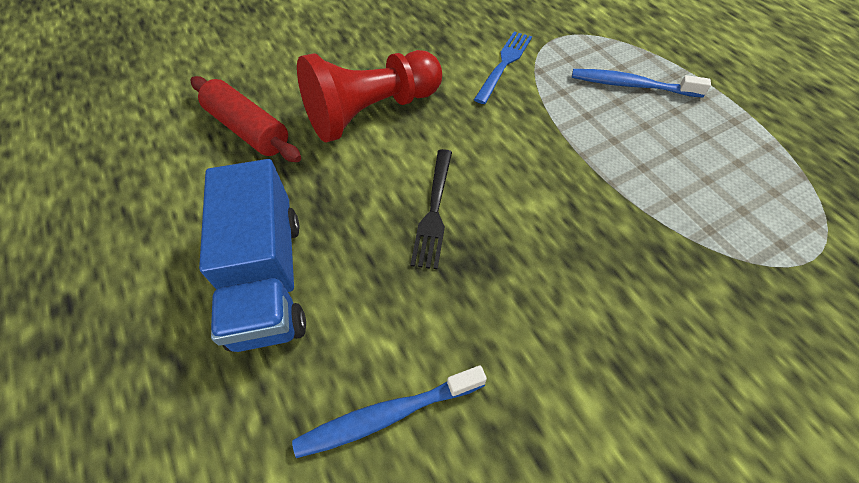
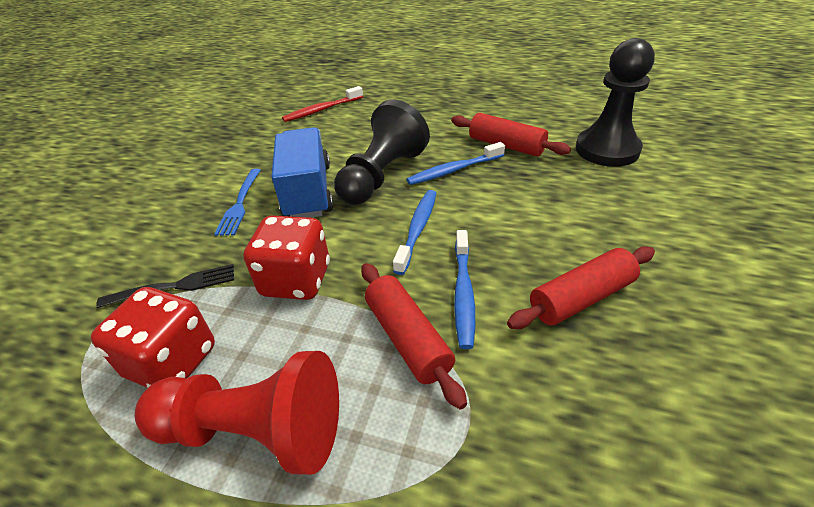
black pawn: 0 -> 2
blue toothbrush: 2 -> 3
red dice: 0 -> 2
red rolling pin: 1 -> 3
red toothbrush: 0 -> 1

